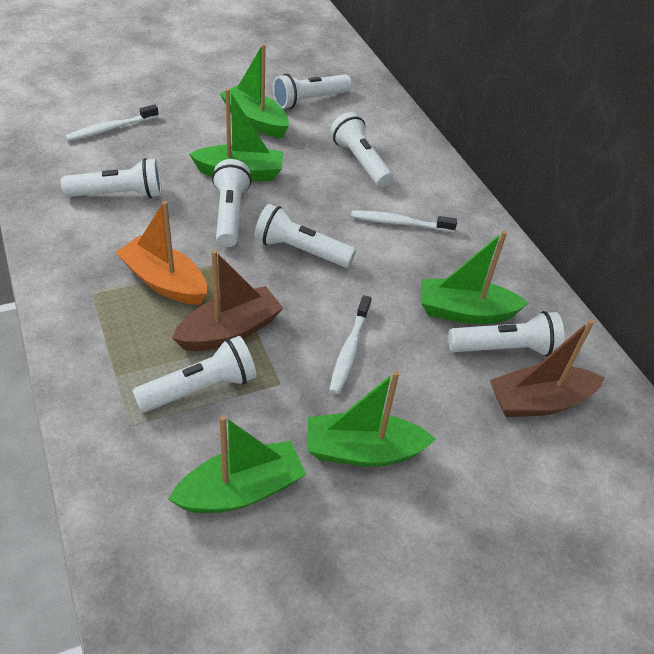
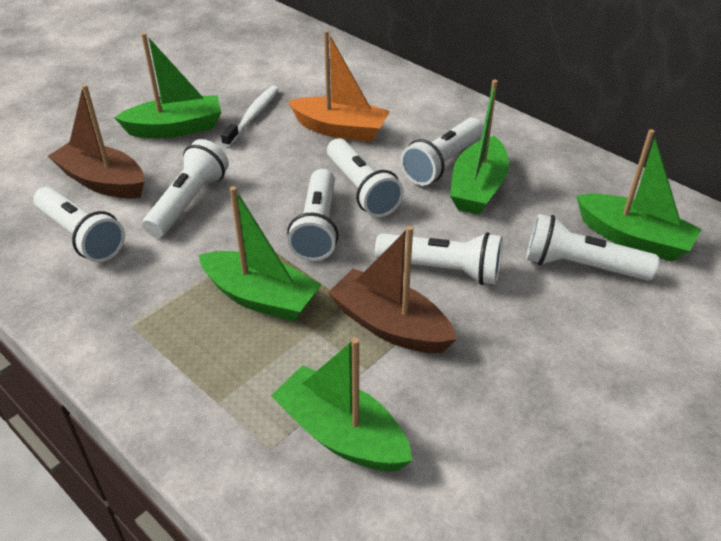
white toothbrush: 3 -> 1

